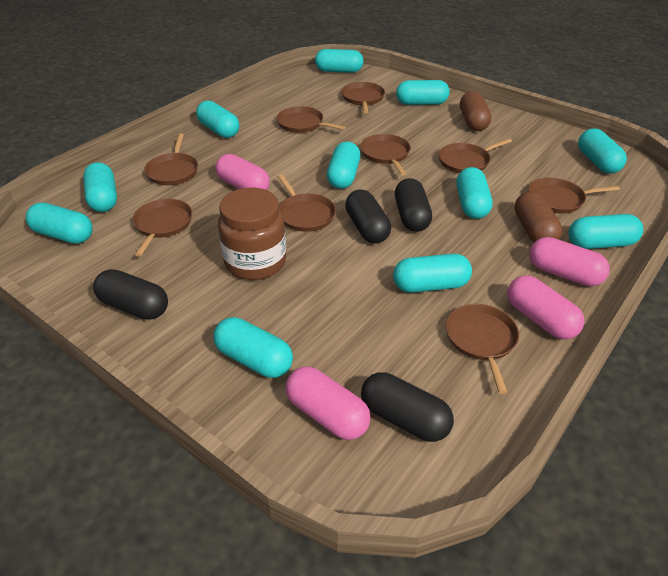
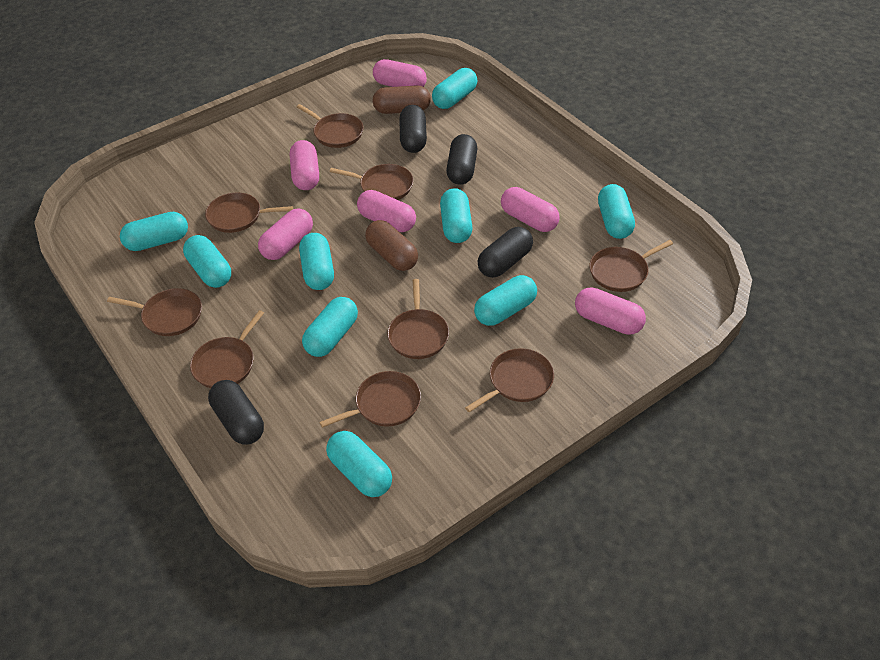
brown jar: 1 -> 0
pink capsule: 4 -> 6
turquoise capsule: 11 -> 9

